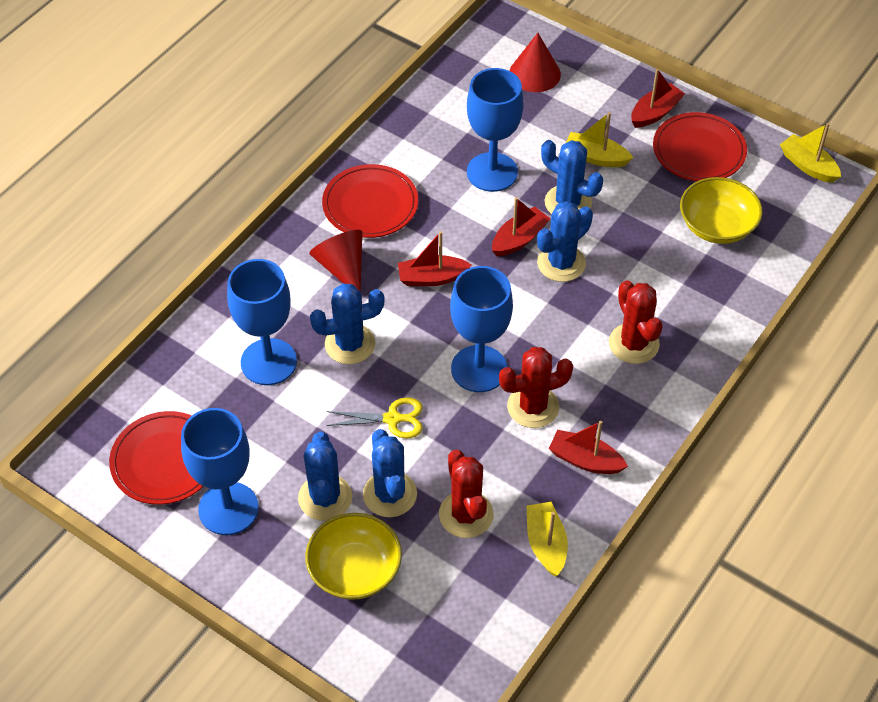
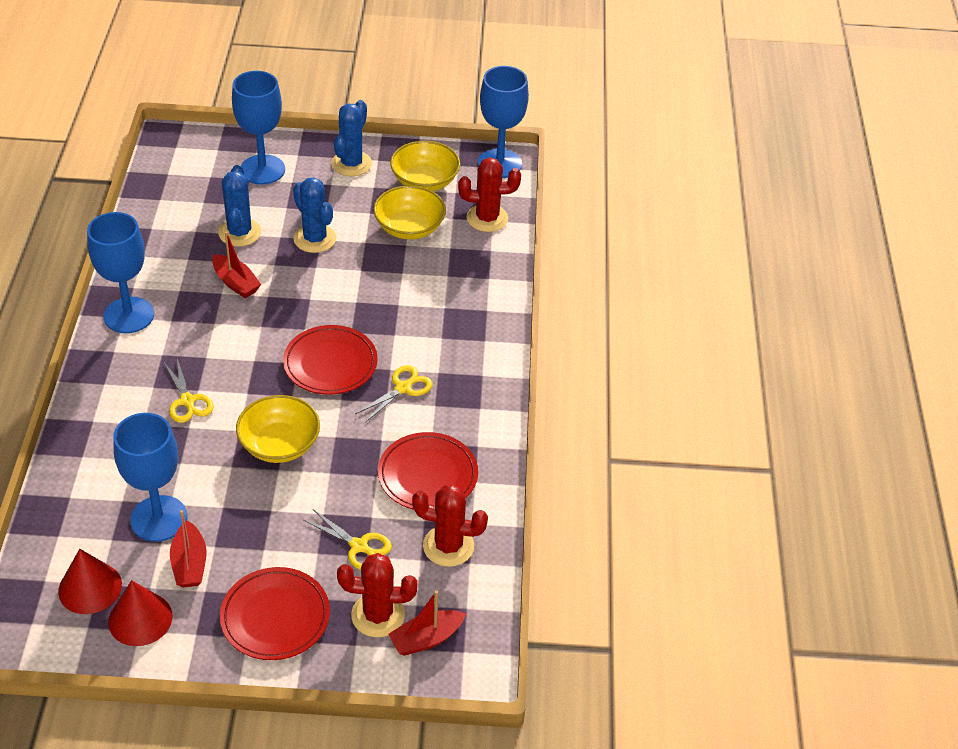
blue cactus: 5 -> 3
red boat: 4 -> 3
yellow boat: 3 -> 0
yellow bowl: 2 -> 3
yellow scissors: 1 -> 3

